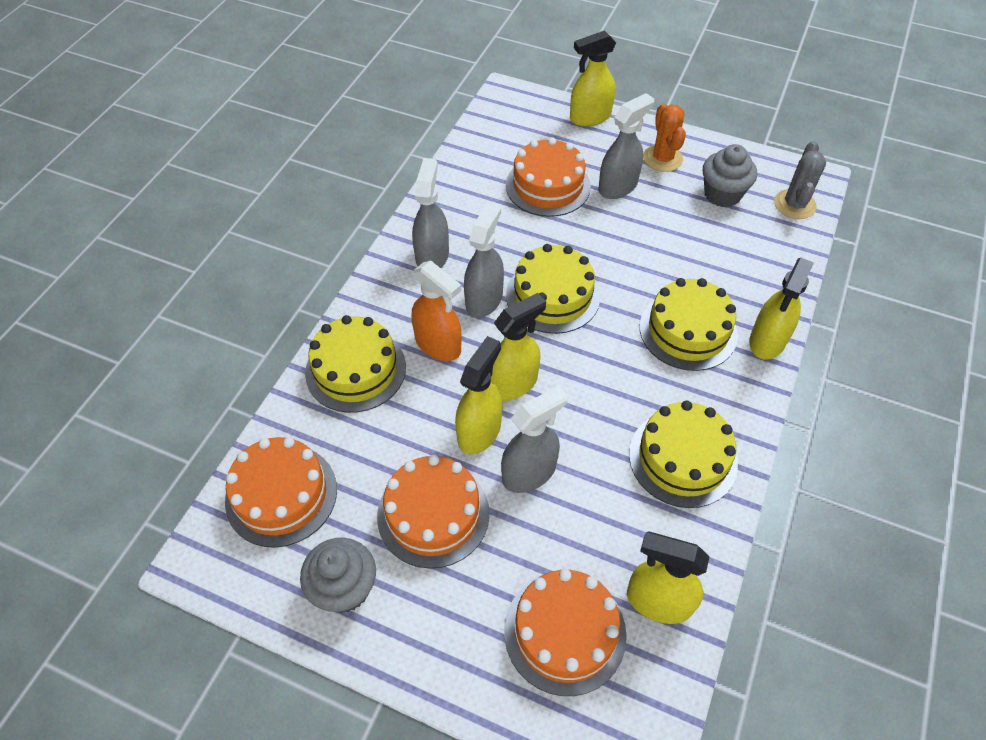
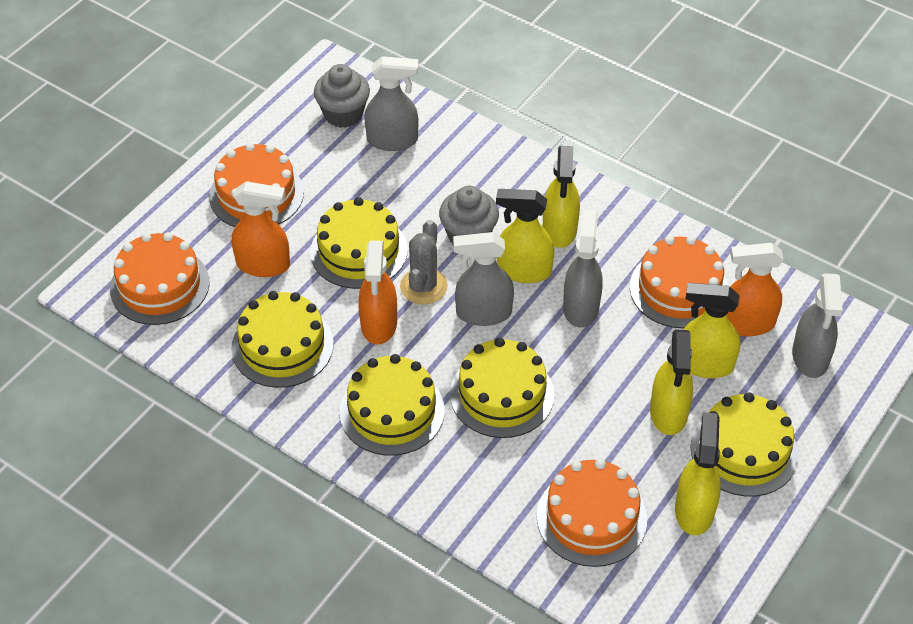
orange cactus: 1 -> 0
orange spray bottle: 1 -> 3
yellow cake: 4 -> 5

